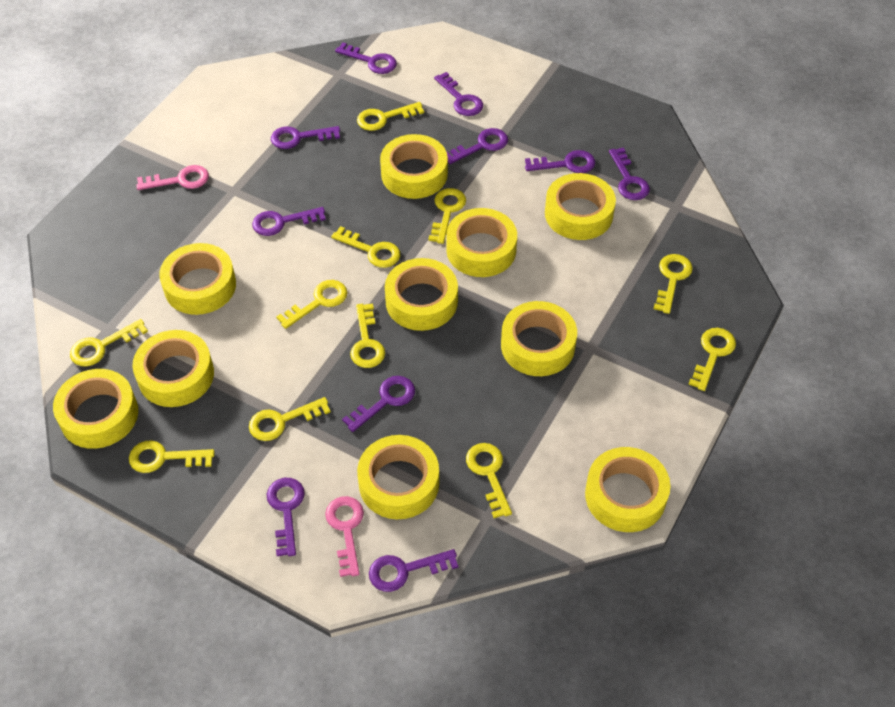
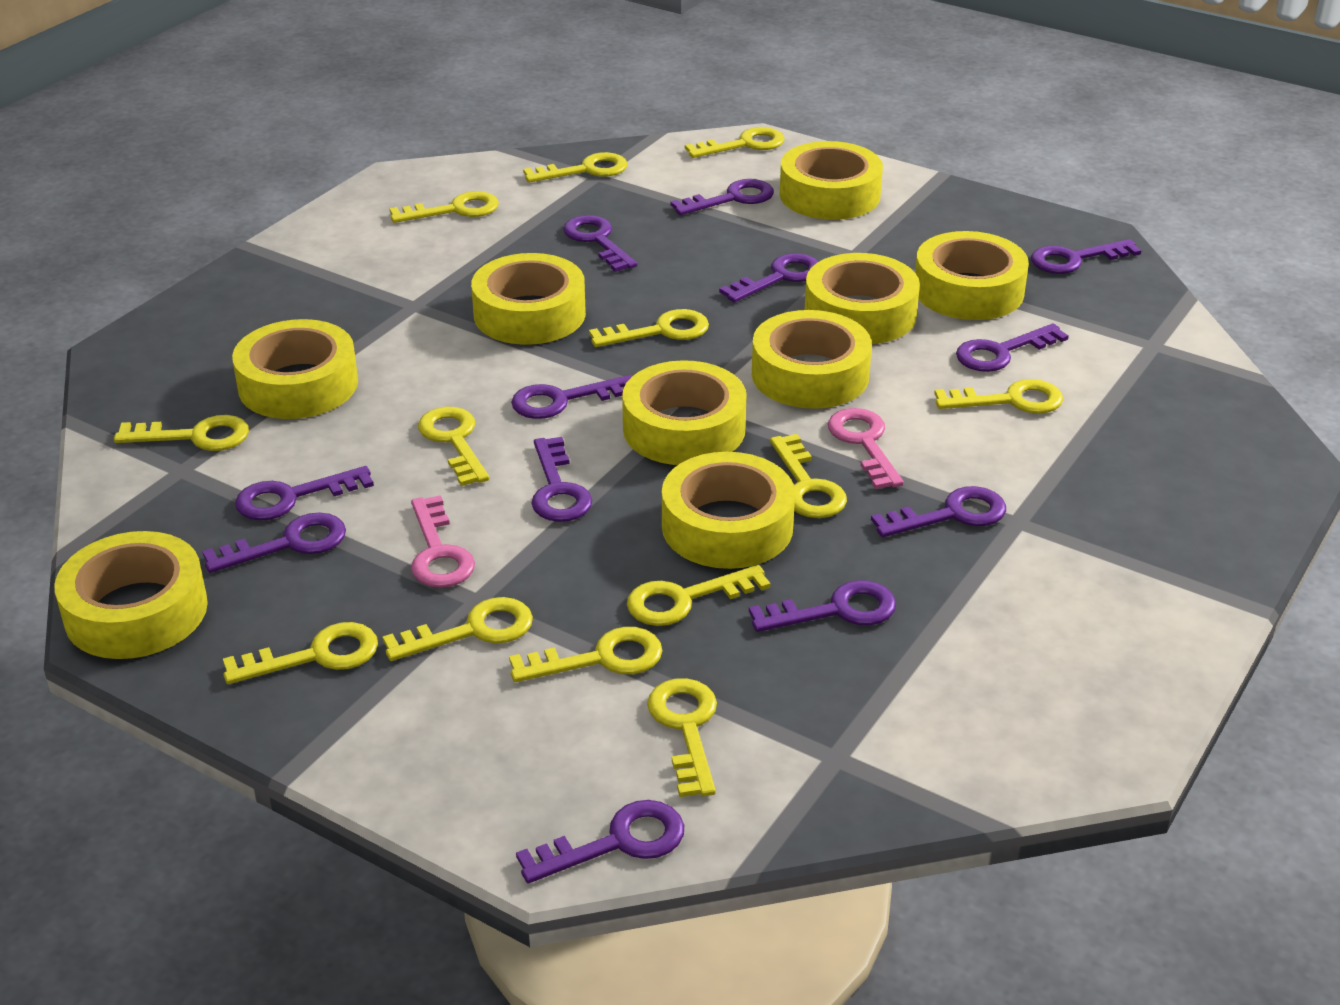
purple key: 10 -> 12
yellow key: 11 -> 13
yellow tape: 10 -> 9

